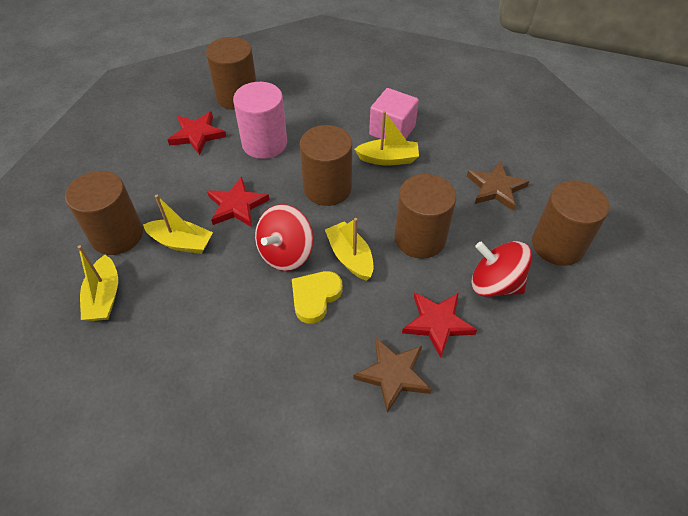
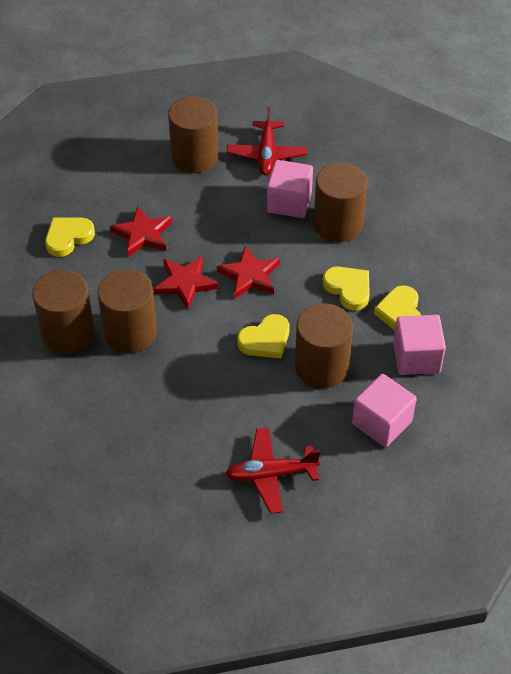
brown star: 2 -> 0
pink cube: 1 -> 3
pink cylinder: 1 -> 0
red plane: 0 -> 2
red spinning top: 2 -> 0
yellow boat: 4 -> 0
yellow heart: 1 -> 4

